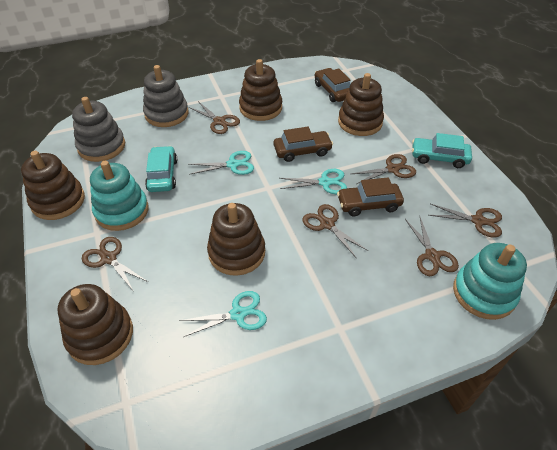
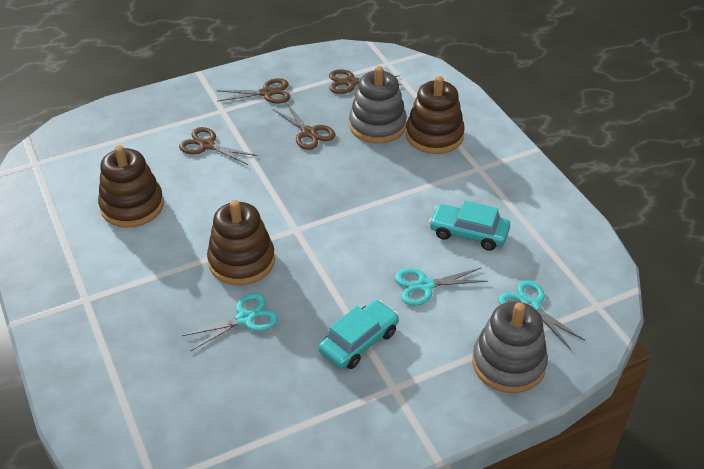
brown car: 3 -> 0
brown scissors: 6 -> 4
brown stacking toy: 5 -> 3
turquoise stacking toy: 2 -> 0

